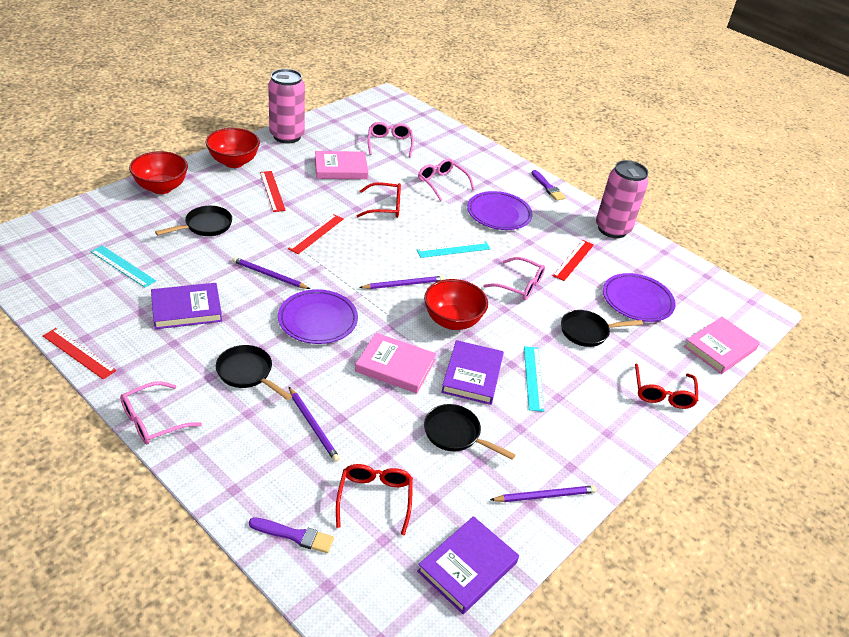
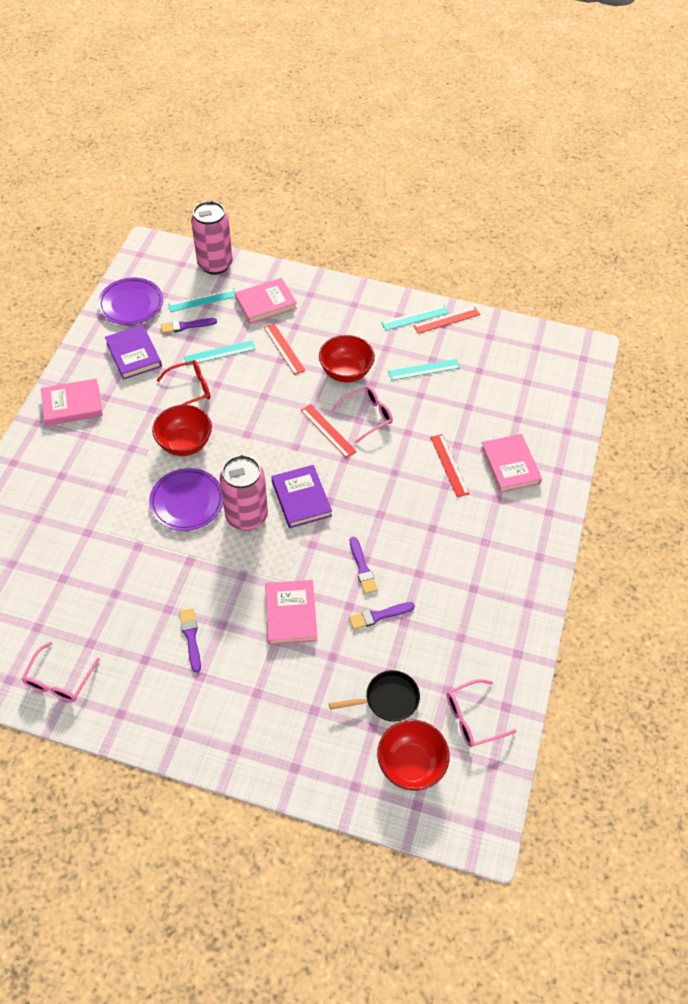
black pan: 4 -> 1
pink book: 3 -> 4
pink glasses: 4 -> 3
purple book: 3 -> 2
purple brush: 2 -> 4
purple pencil: 4 -> 0
purple plate: 3 -> 2
red glasses: 3 -> 1
turquoise ruler: 3 -> 4

